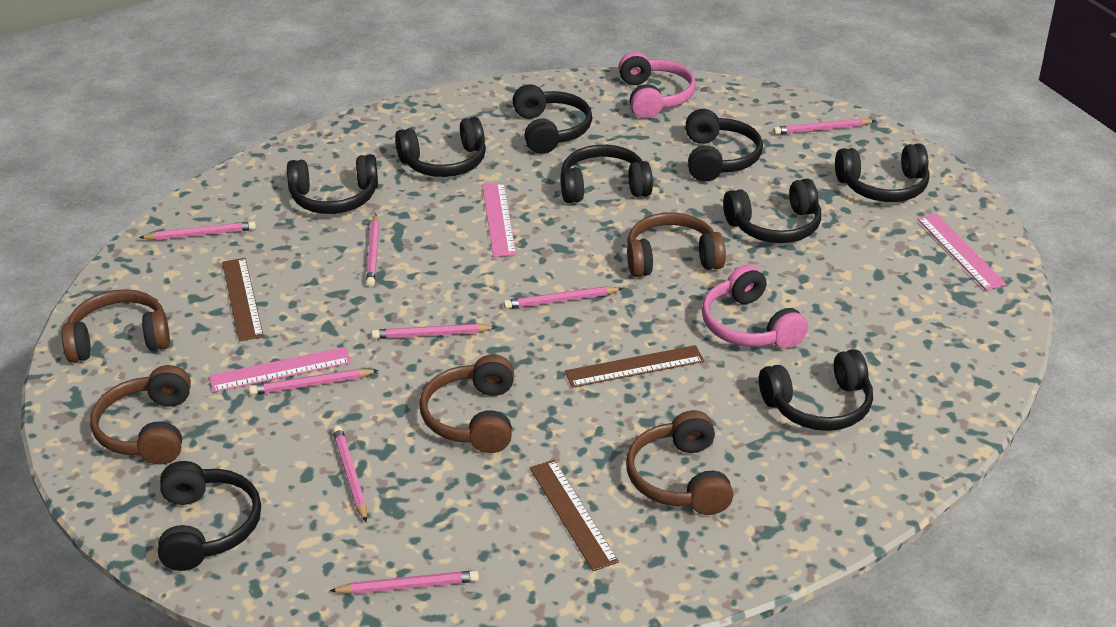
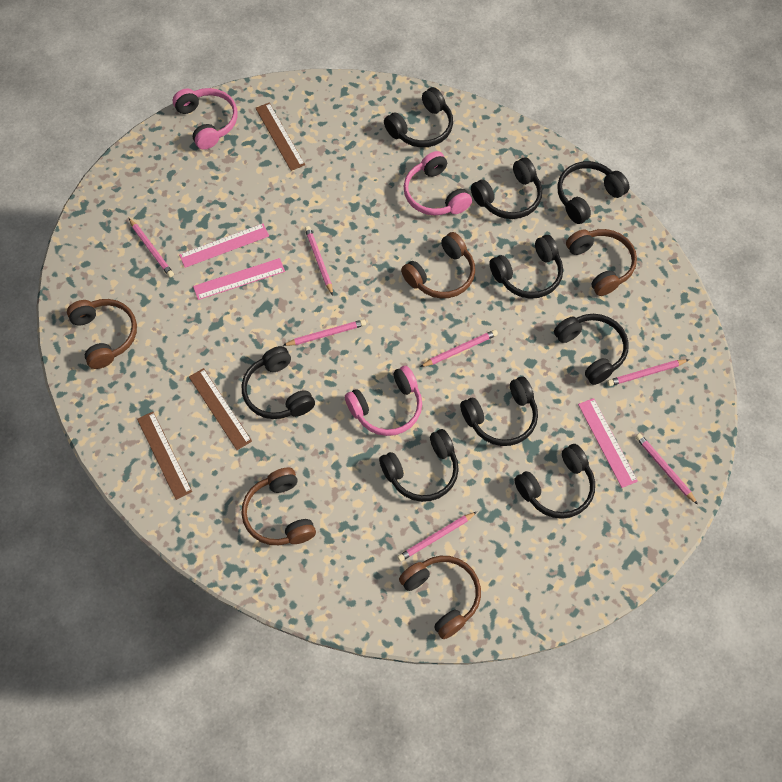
pink headphones: 2 -> 3
pink pencil: 8 -> 7

